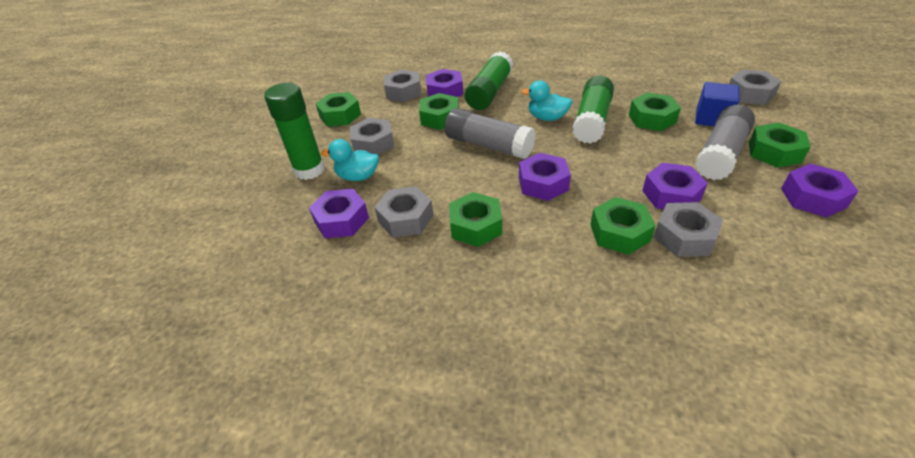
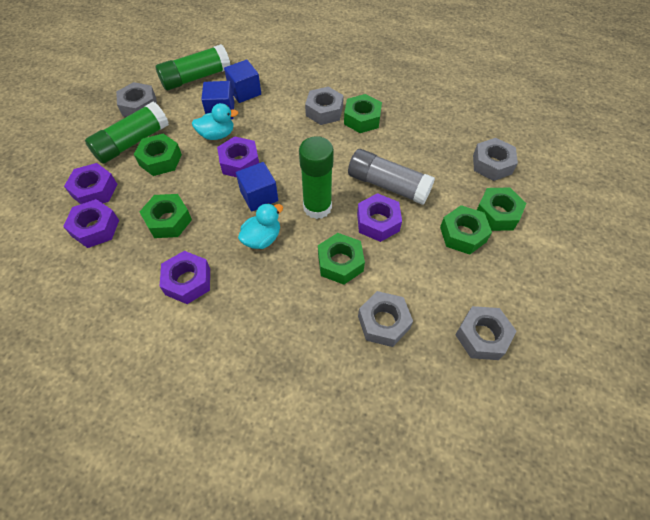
blue cube: 1 -> 3
grey glue stick: 2 -> 1

